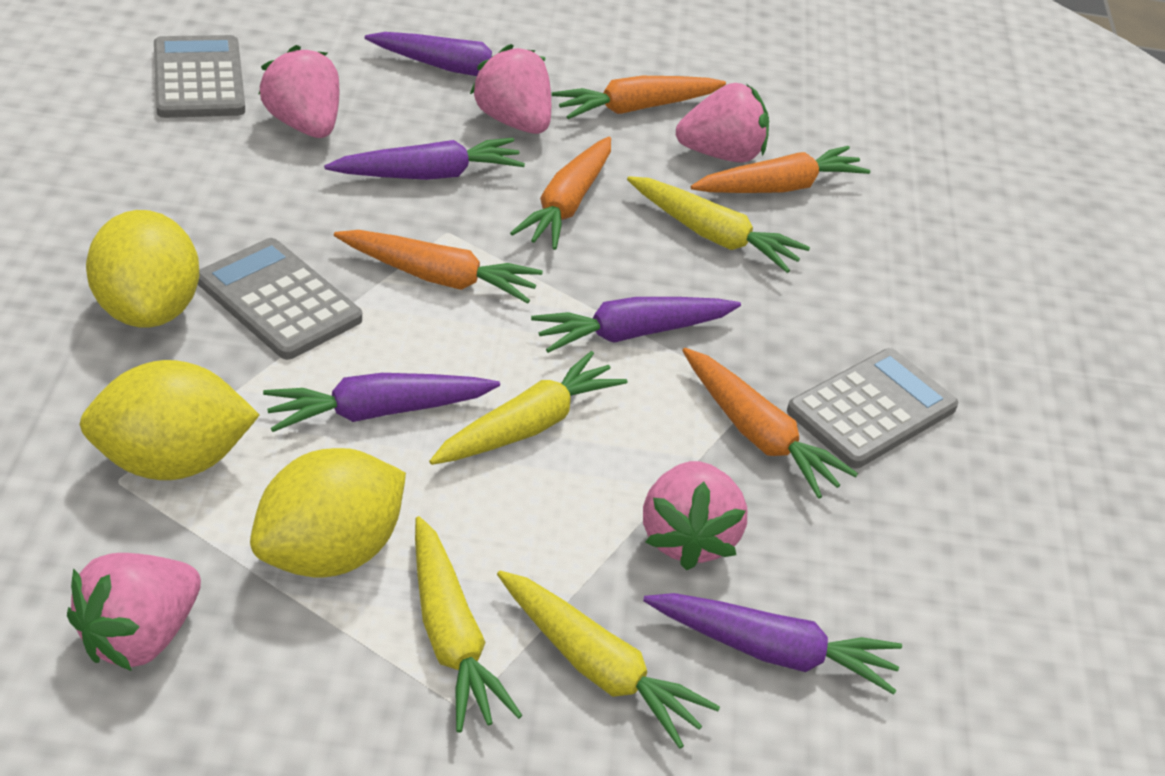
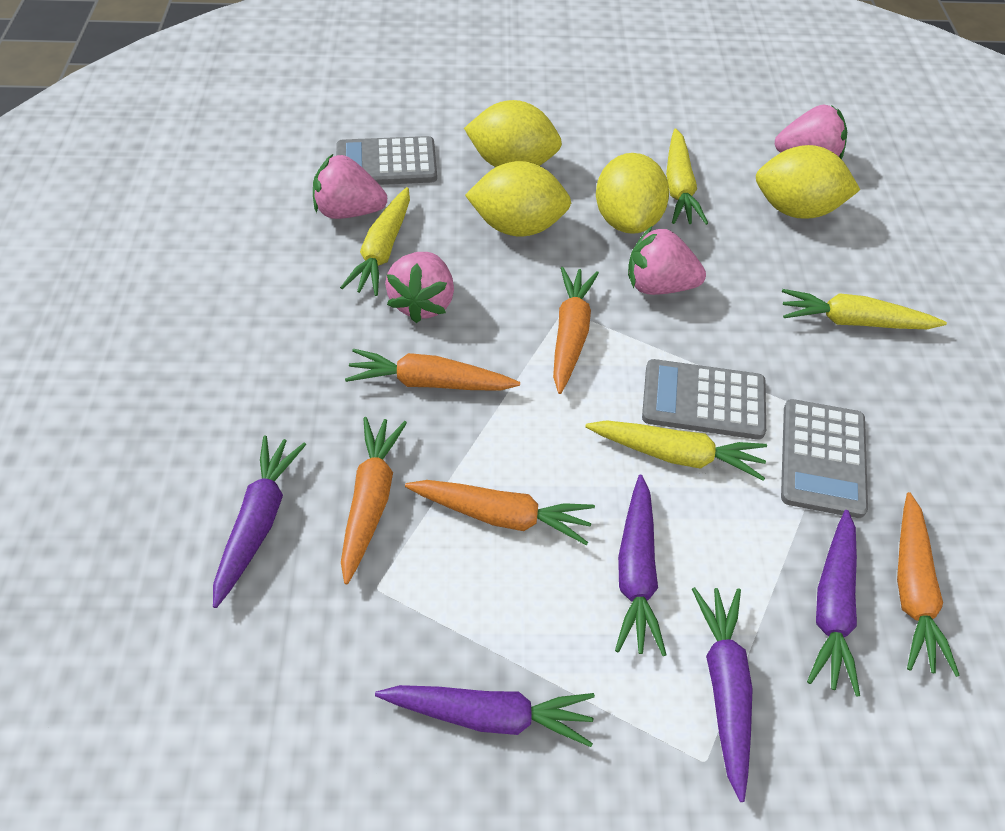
pink strawberry: 5 -> 4
yellow lemon: 3 -> 4

